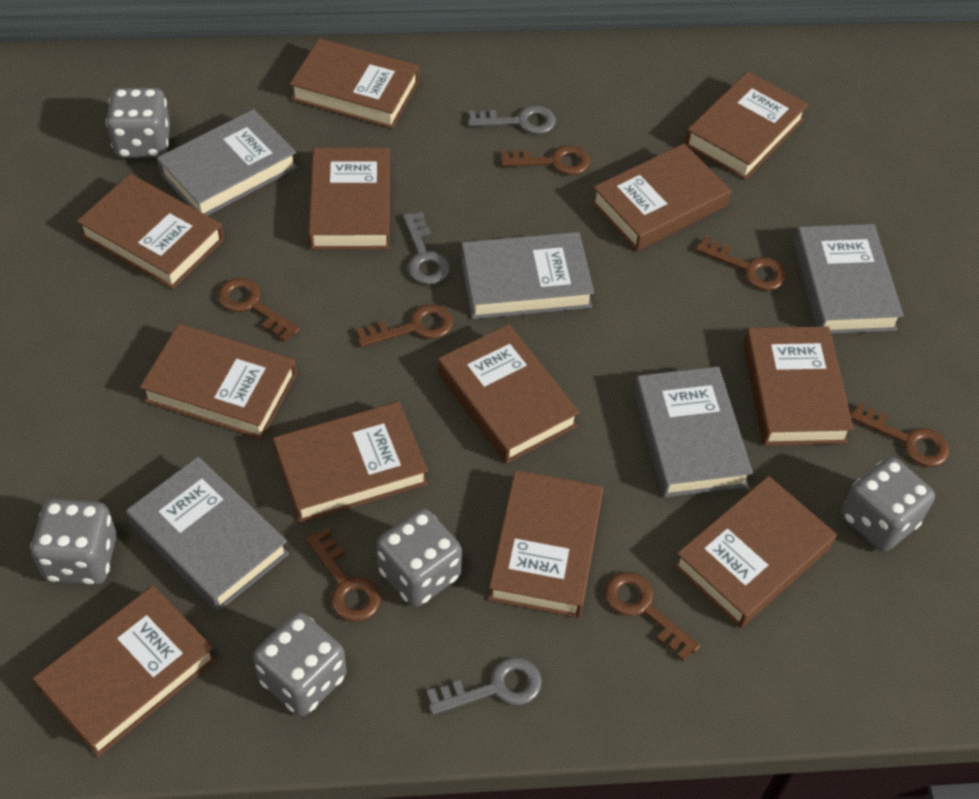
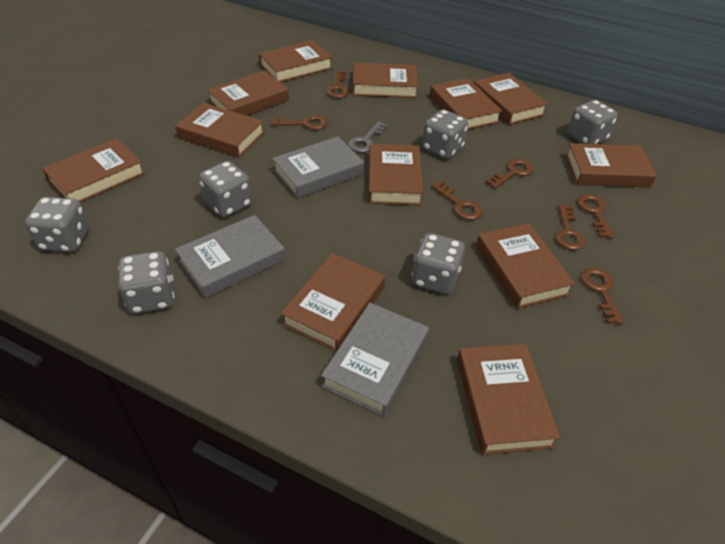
grey book: 5 -> 3
grey dice: 5 -> 6
grey key: 3 -> 1

